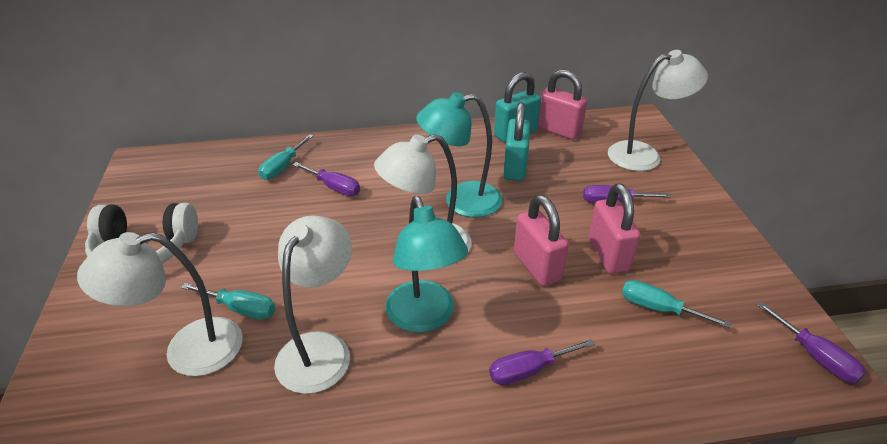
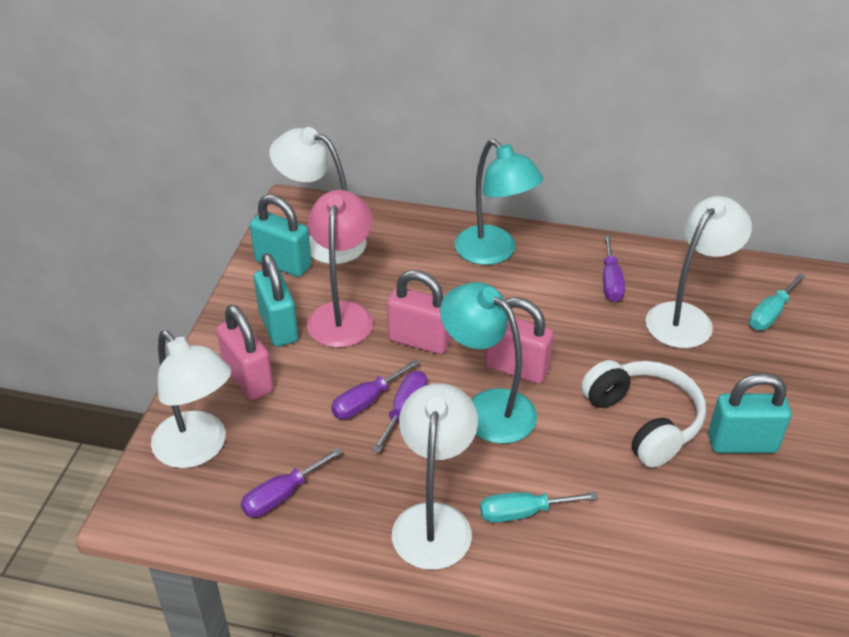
pink lamp: 0 -> 1
turquoise padlock: 2 -> 3
turquoise screwdriver: 3 -> 2

